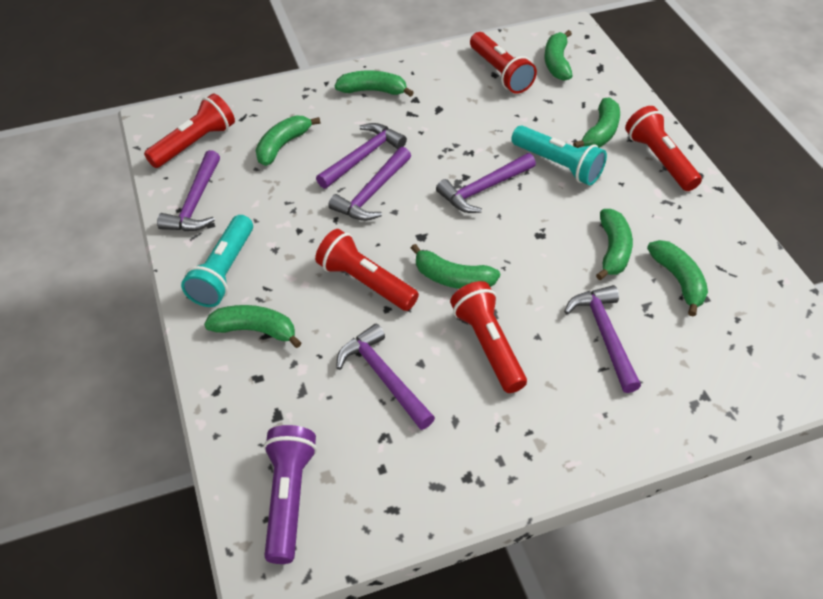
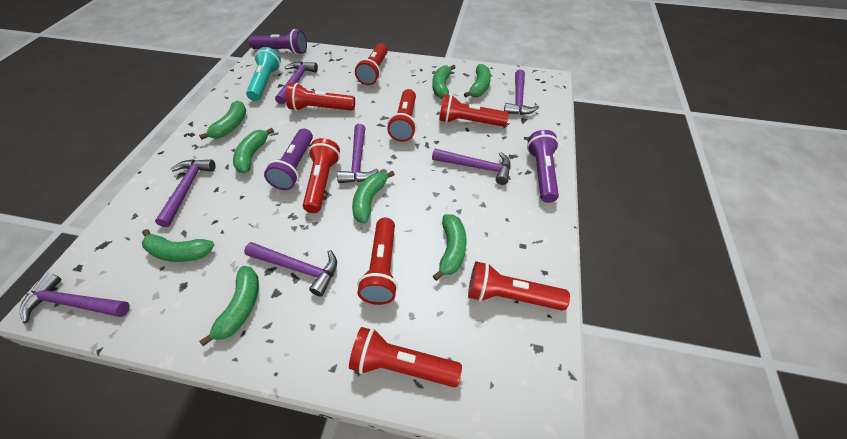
purple flashlight: 1 -> 3
purple hammer: 6 -> 7
red flashlight: 5 -> 8
turquoise flashlight: 2 -> 1

